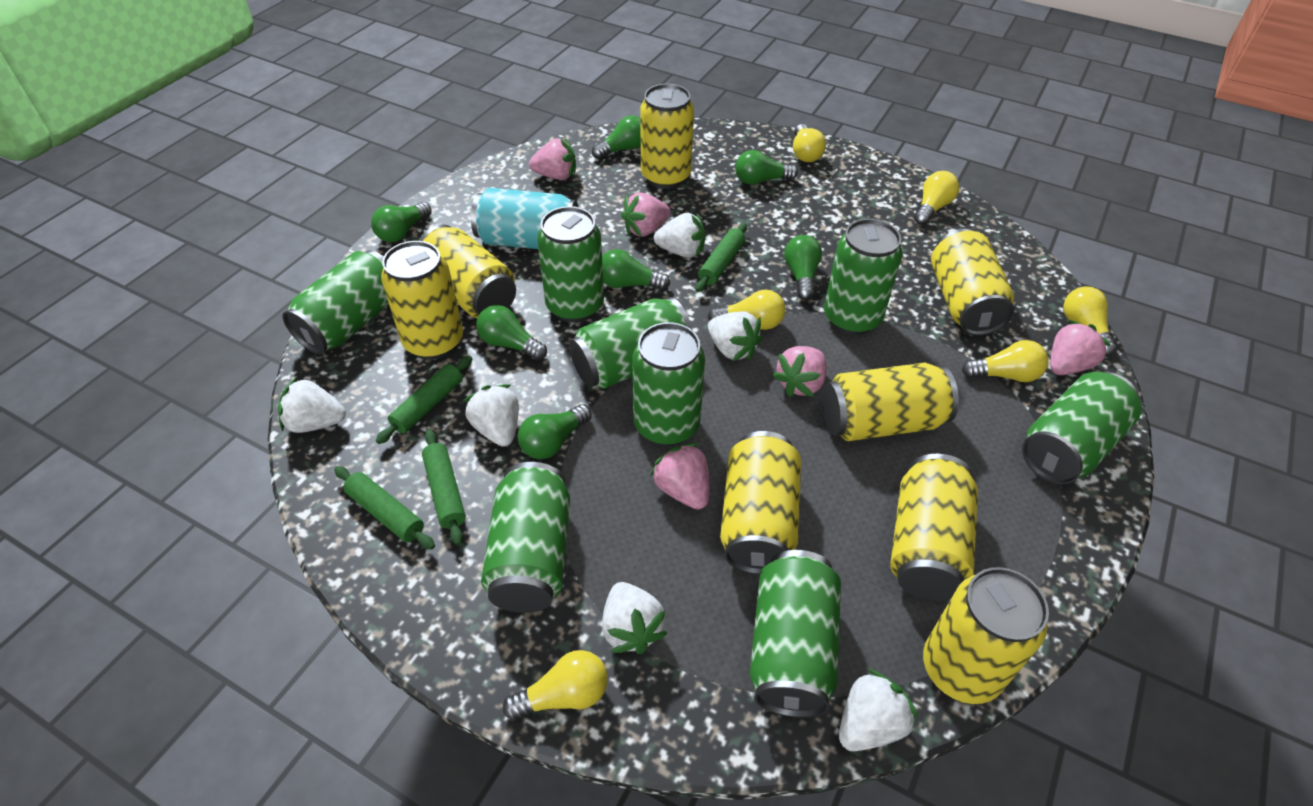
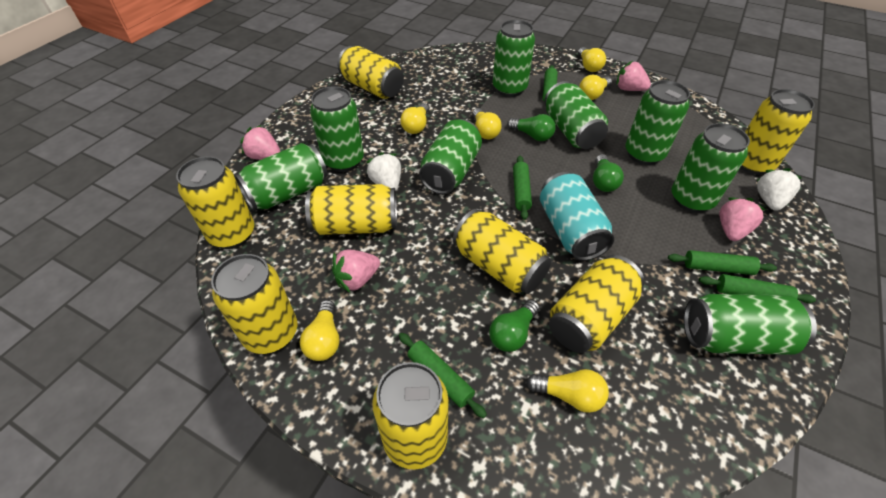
green light bulb: 7 -> 3
green rolling pin: 4 -> 5
pink strawberry: 5 -> 4
white strawberry: 6 -> 2

